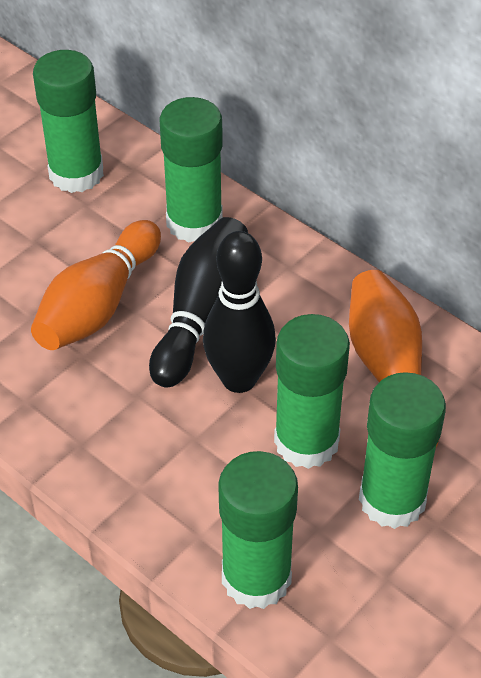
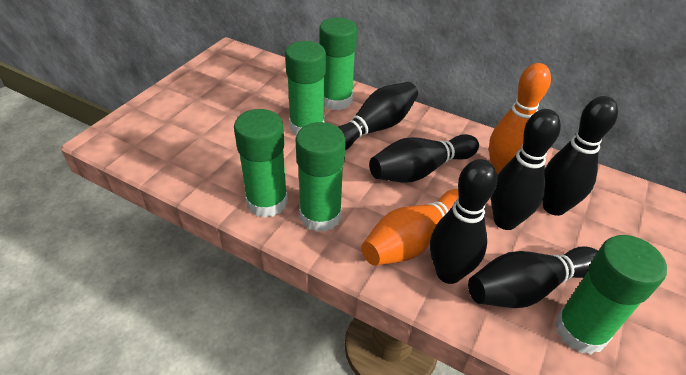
black bowling pin: 2 -> 6

